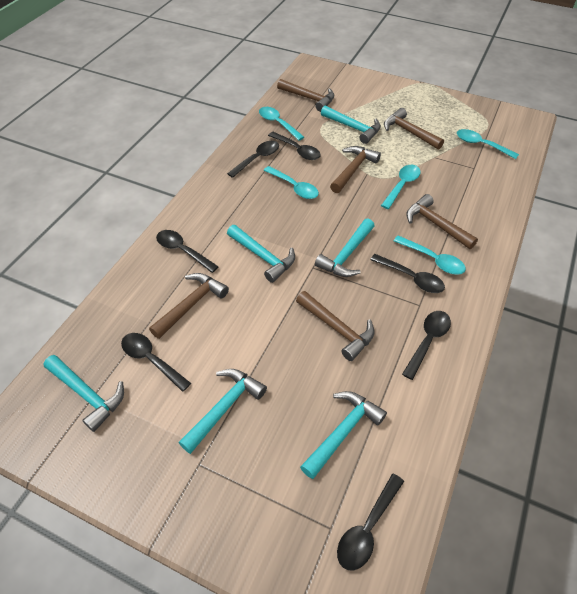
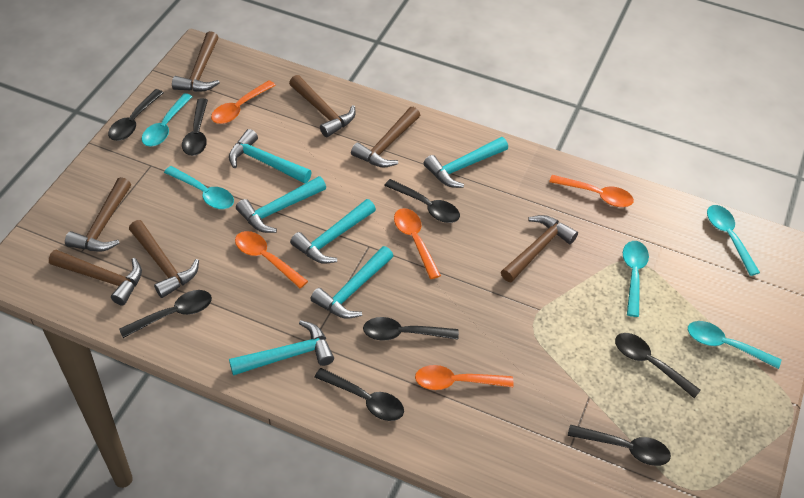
black spoon: 7 -> 8
brown hammer: 6 -> 7
orange spoon: 0 -> 5

